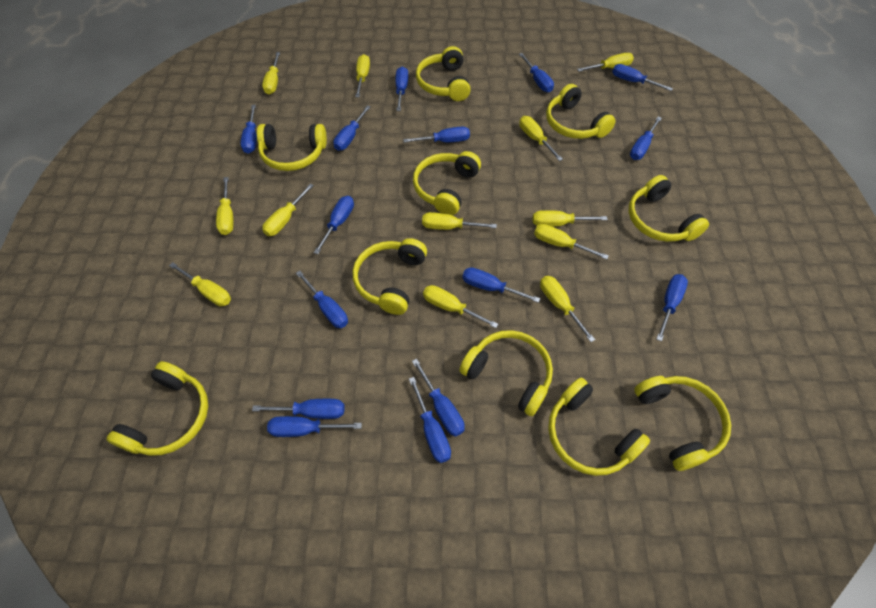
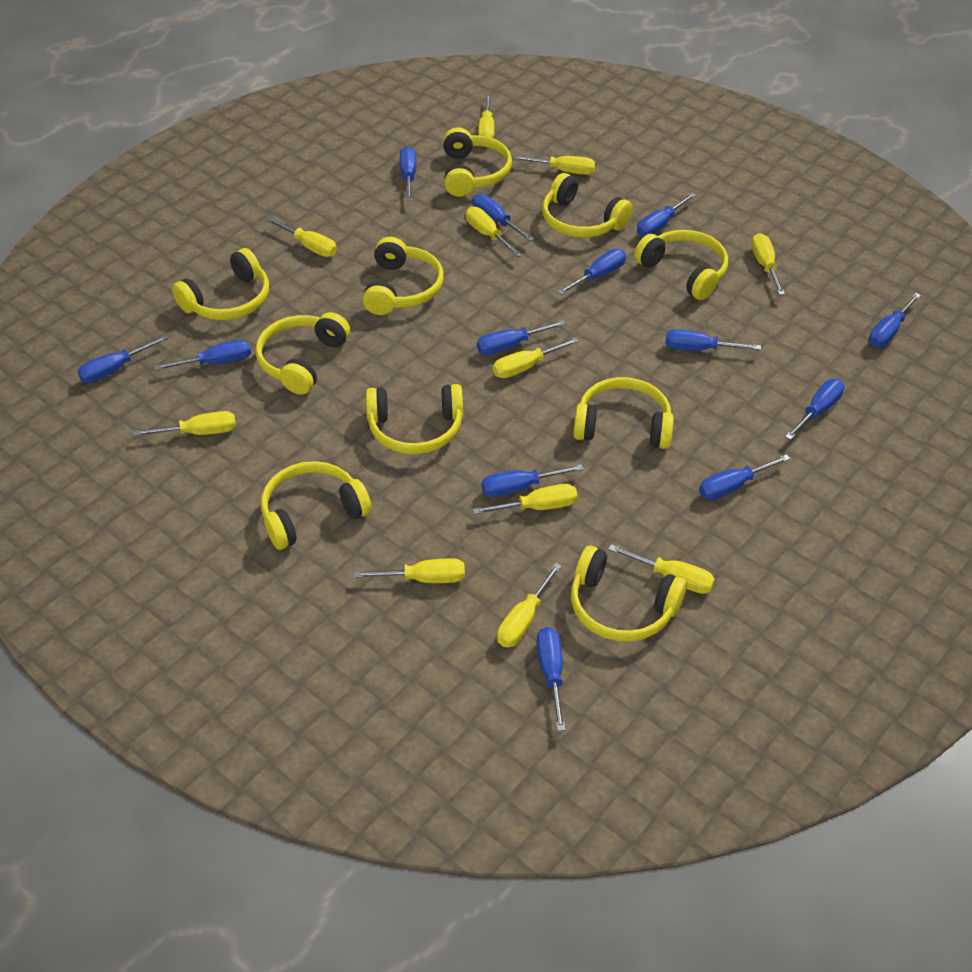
blue screwdriver: 15 -> 13
yellow screwdriver: 12 -> 11

